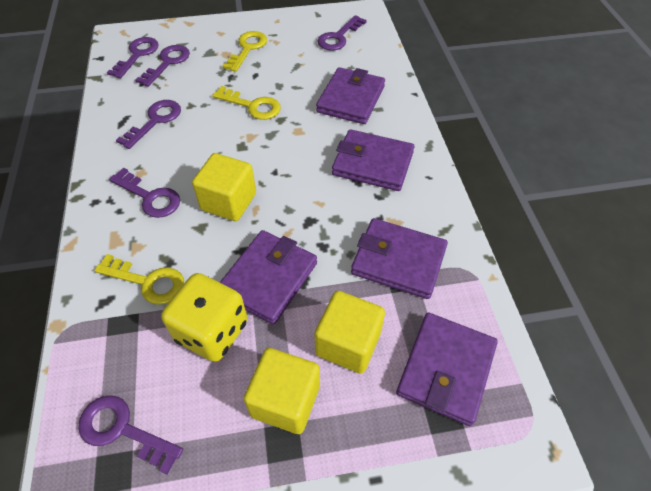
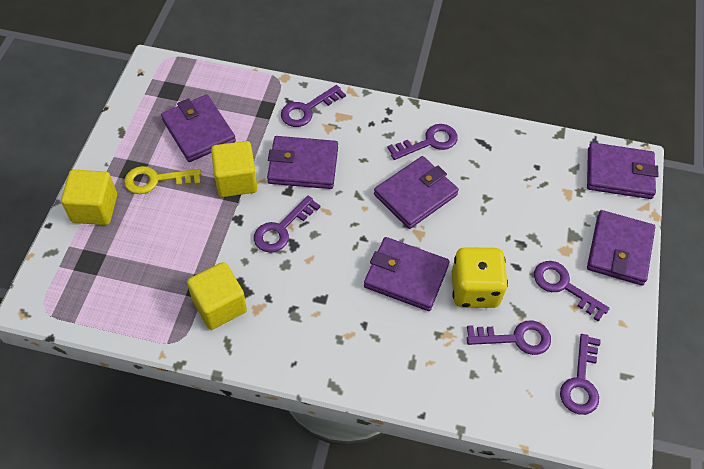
purple wallet: 5 -> 6
yellow key: 3 -> 1

